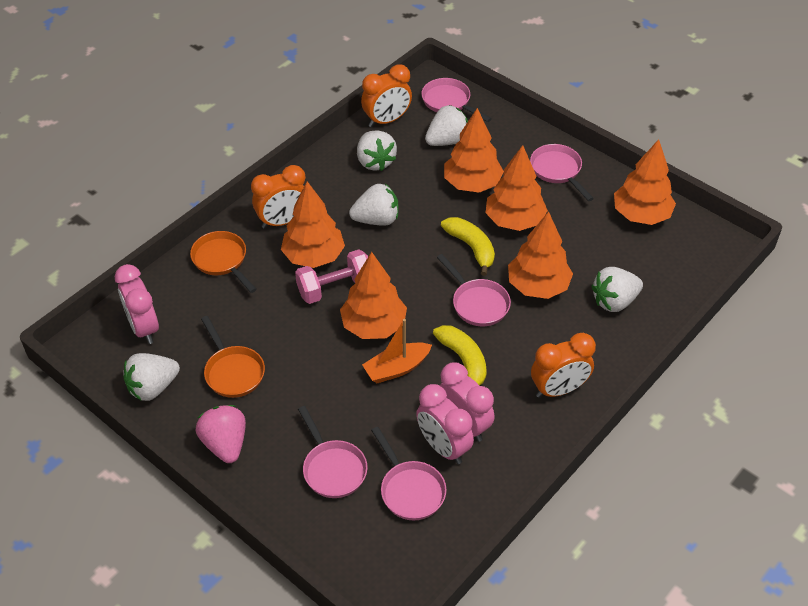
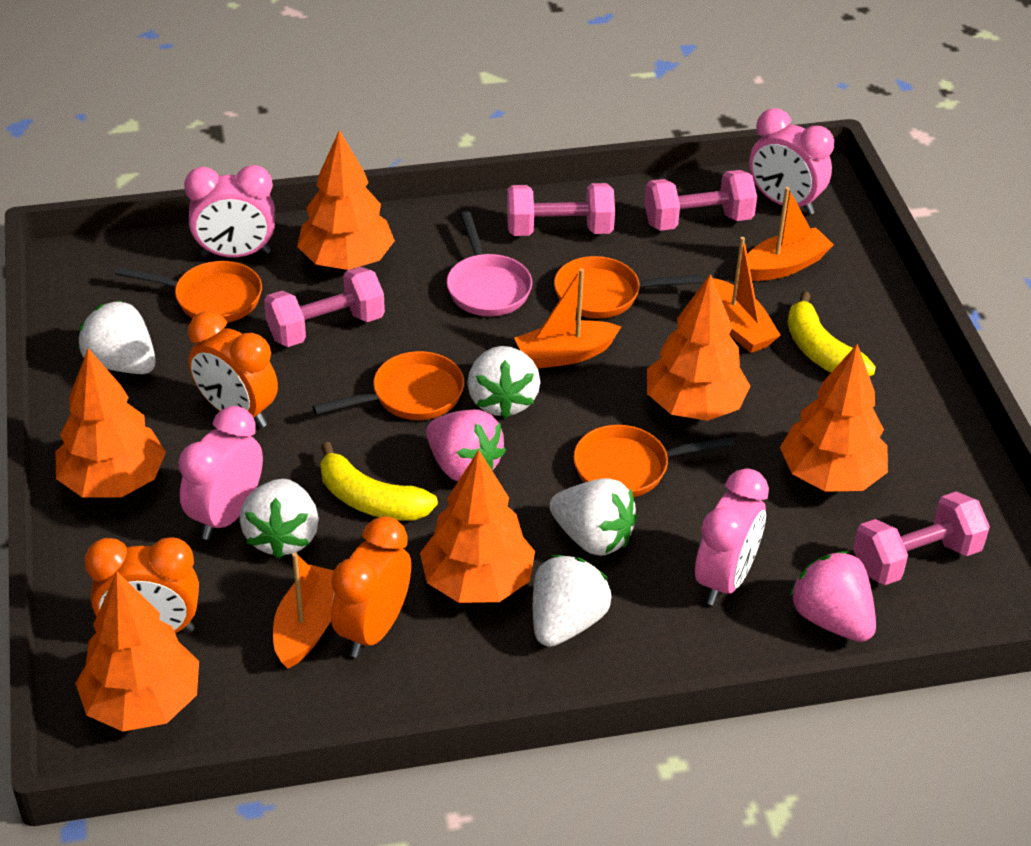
orange boat: 1 -> 4
orange pan: 2 -> 4
pink clock: 3 -> 4
pink dumbbell: 1 -> 4
pink pan: 5 -> 1
pink strawberry: 1 -> 2

